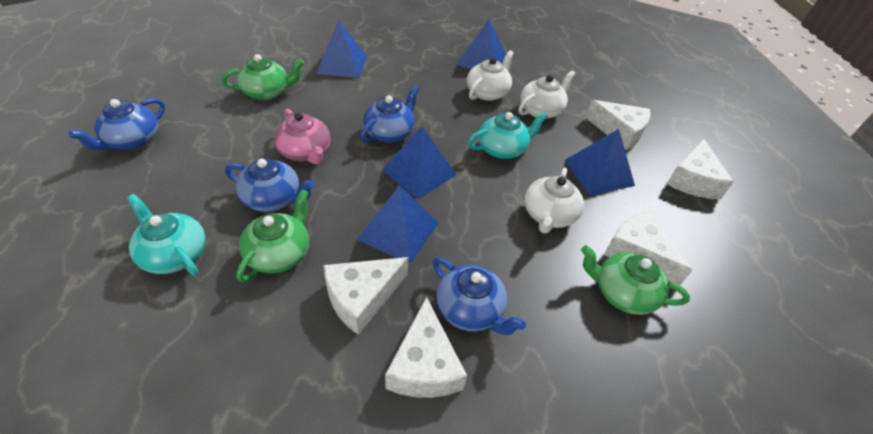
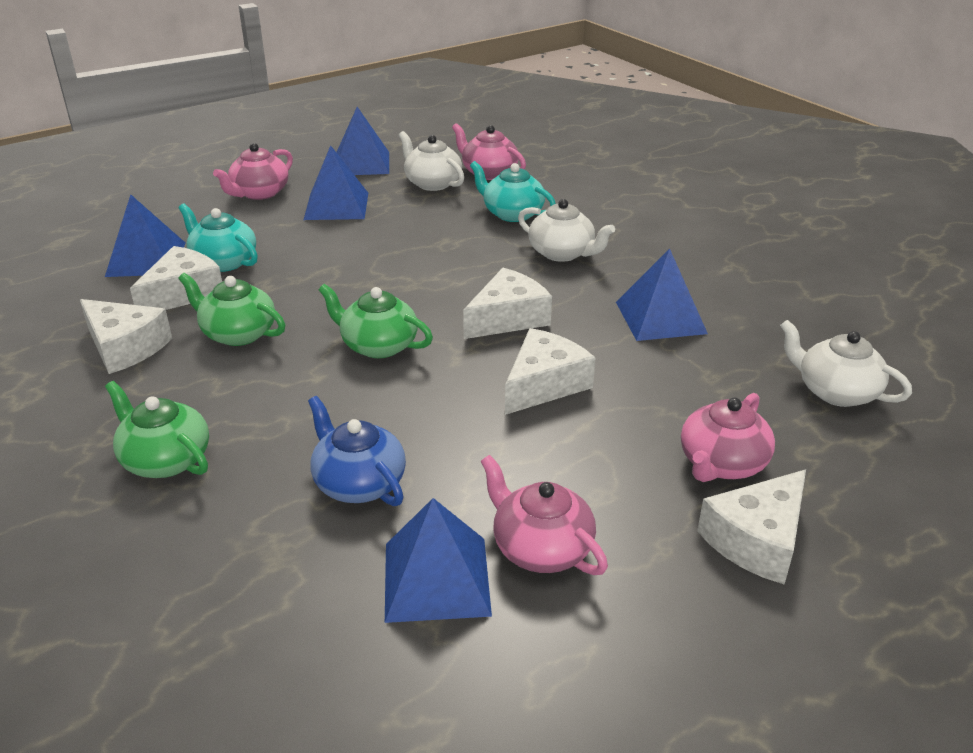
blue teapot: 4 -> 1
pink teapot: 1 -> 4

